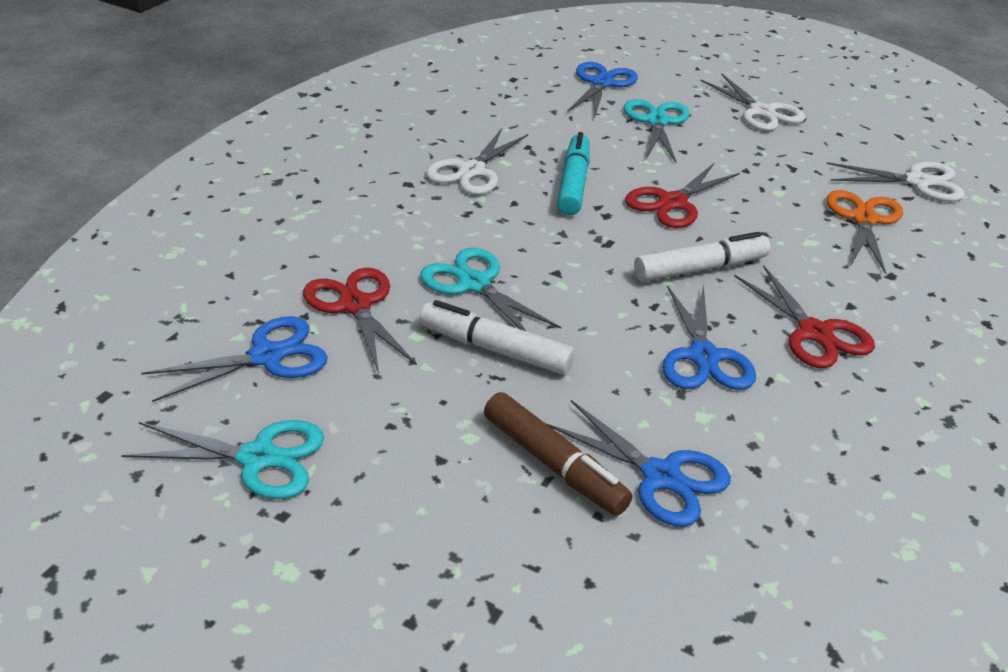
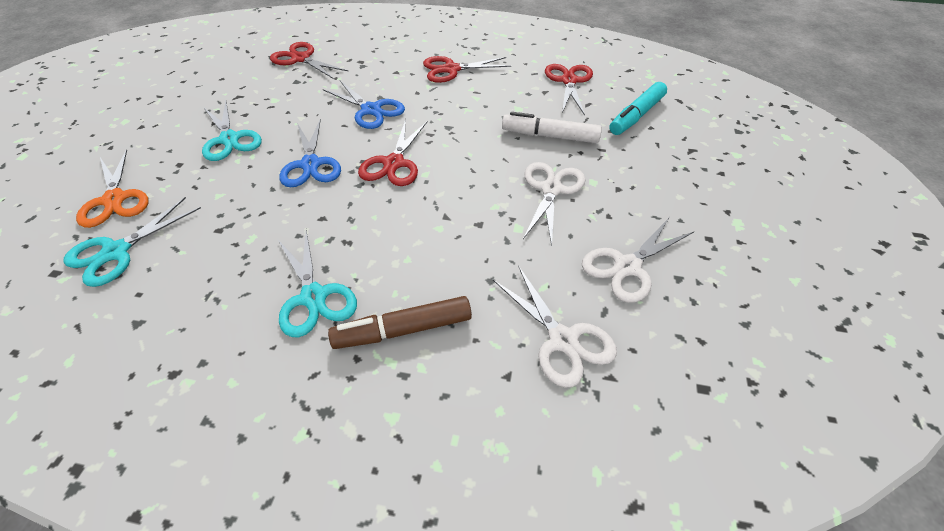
blue scissors: 4 -> 2
red scissors: 3 -> 4
white marker: 2 -> 1

